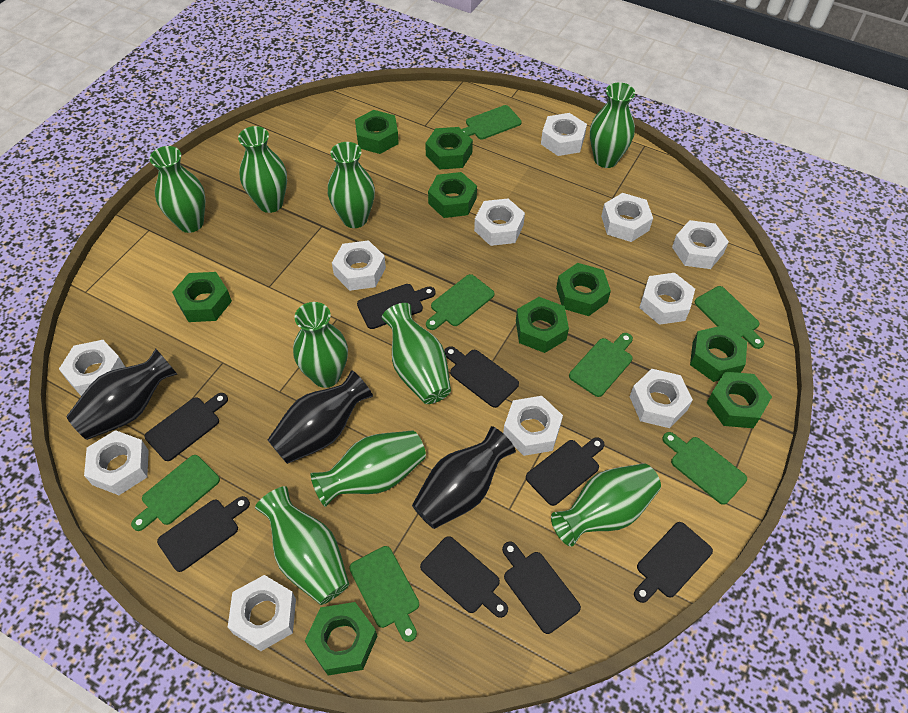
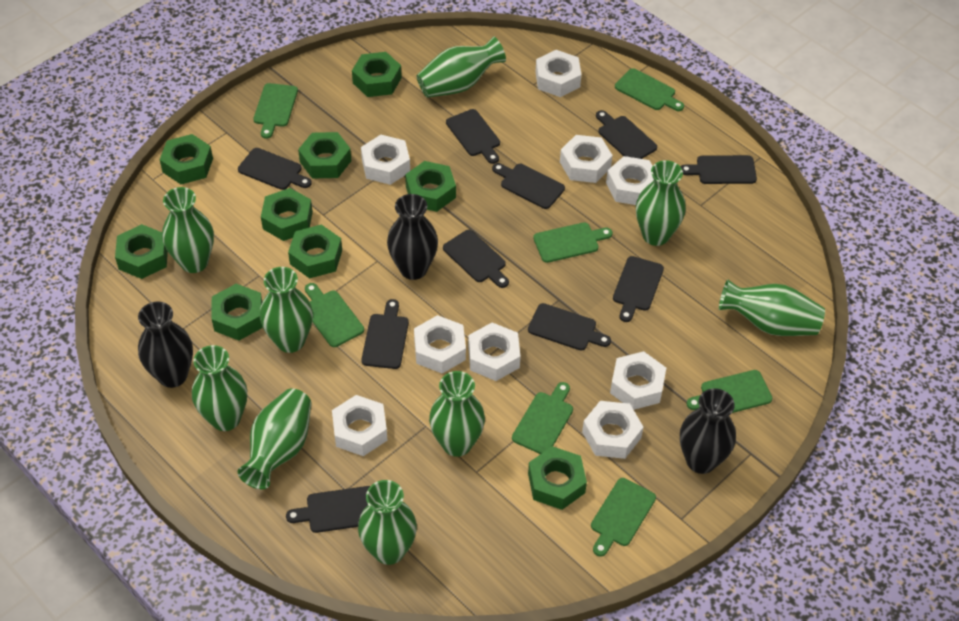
black cutting board: 8 -> 10
white nut: 11 -> 9

